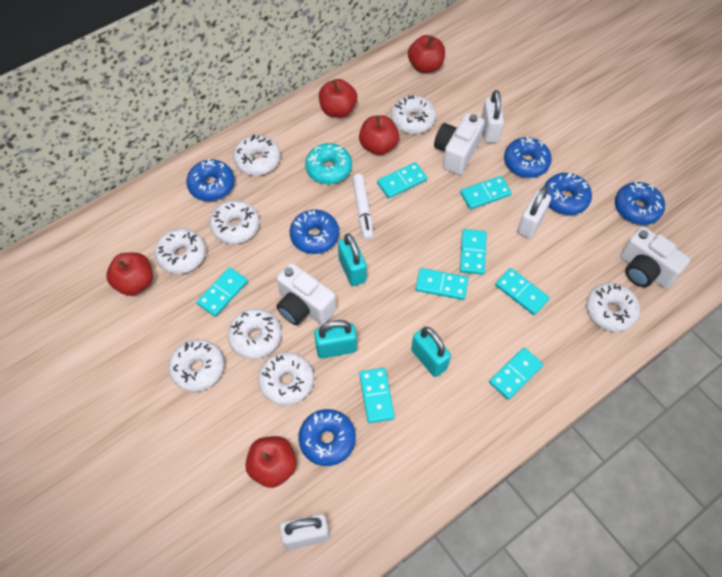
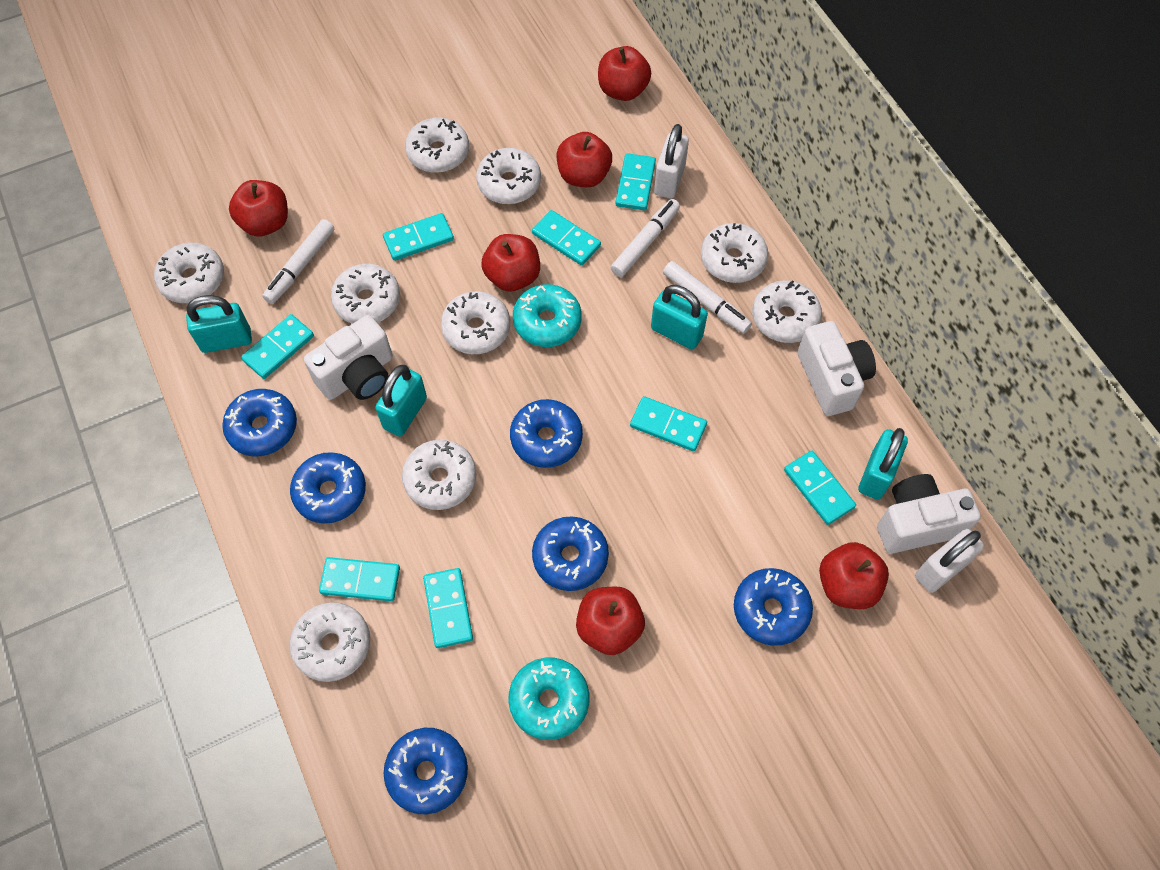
red apple: 5 -> 6
turquoise donut: 1 -> 2
turquoise padlock: 3 -> 4
white donut: 8 -> 9
white marker: 1 -> 3
white padlock: 3 -> 2

